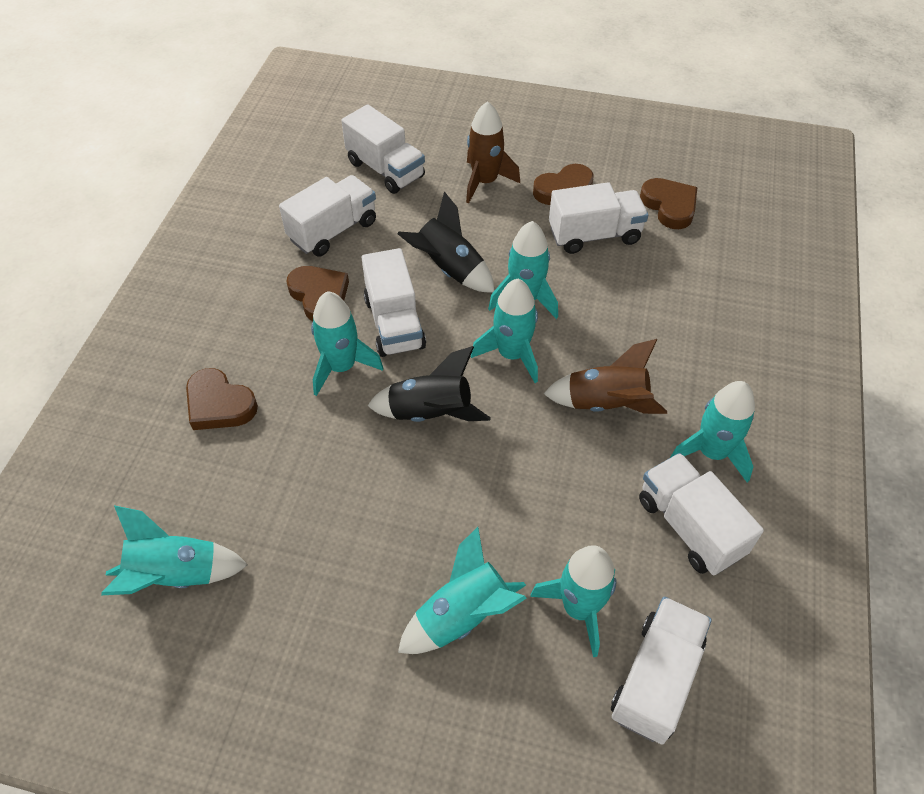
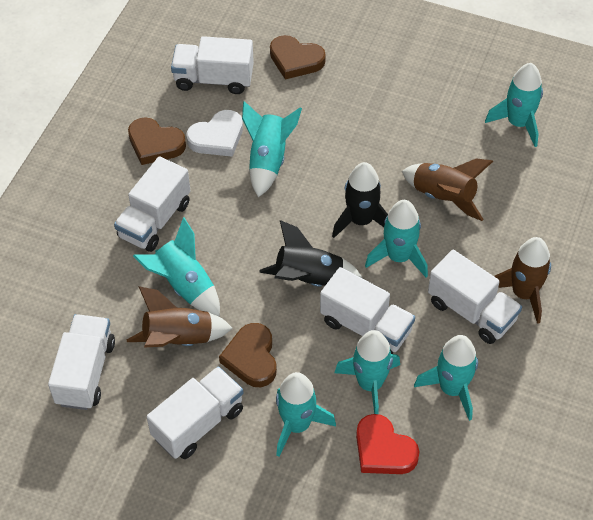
brown heart: 4 -> 3
brown rocket: 2 -> 3
red heart: 0 -> 1
white heart: 0 -> 1

